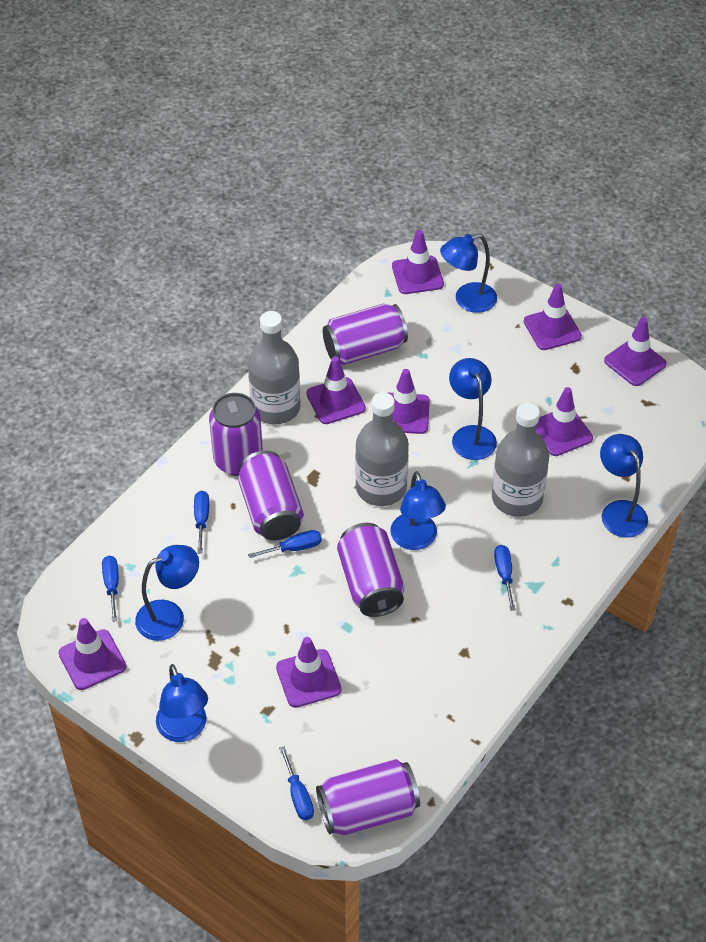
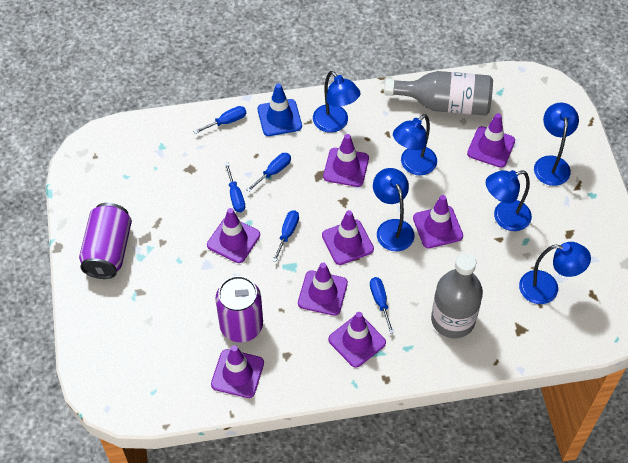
blue traffic cone: 0 -> 1
grey bottle: 3 -> 2
purple can: 5 -> 2

